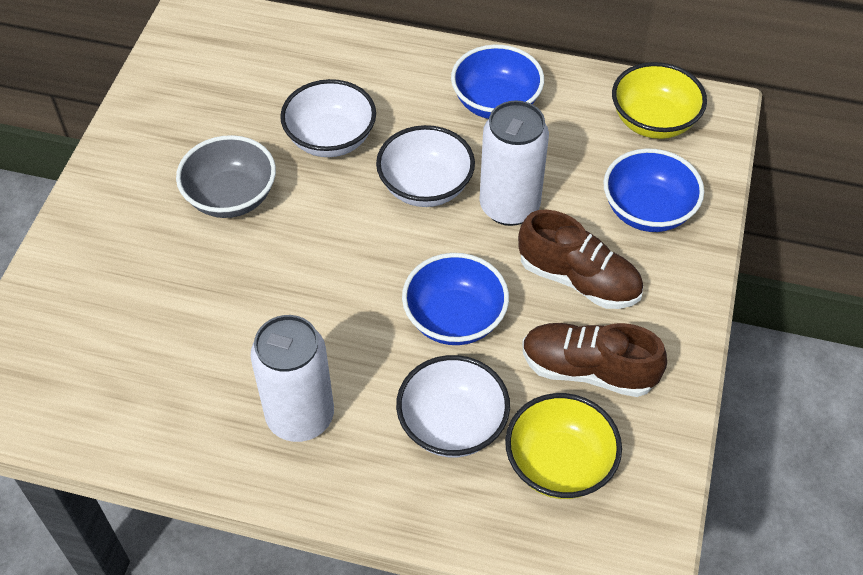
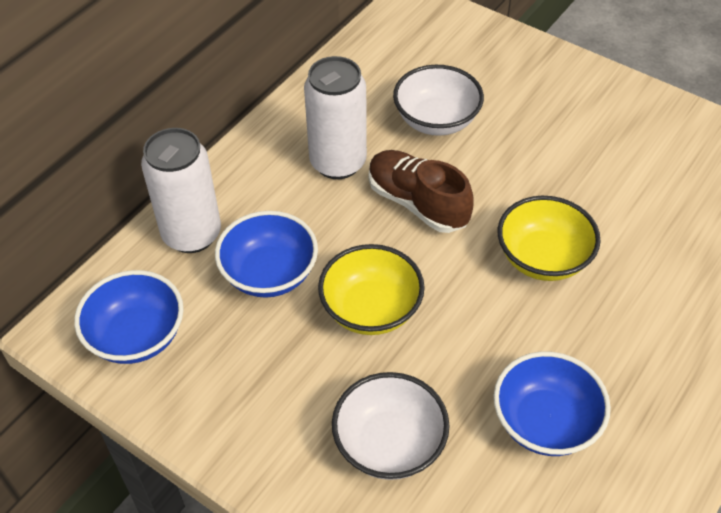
brown shoe: 2 -> 1
grey bowl: 1 -> 0
white bowl: 3 -> 2

